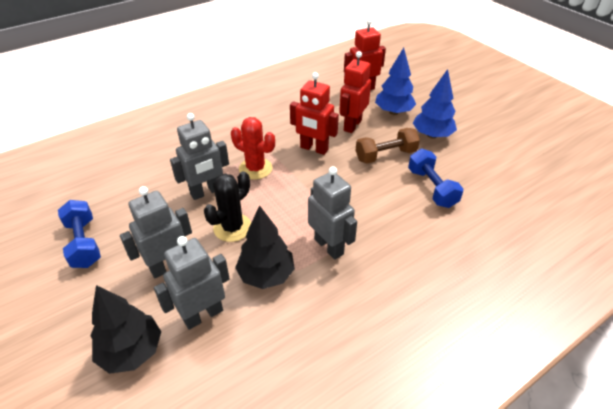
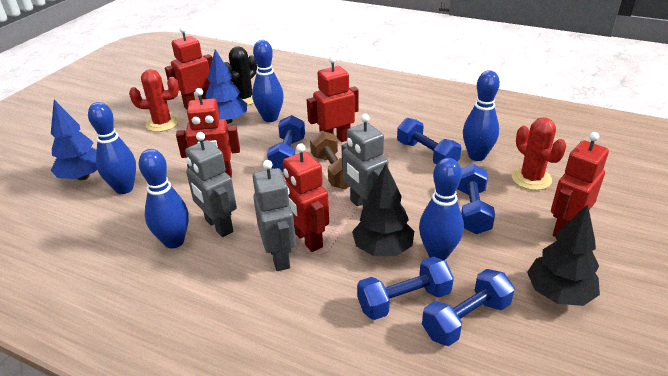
blue bowling pin: 0 -> 5
blue dumbbell: 2 -> 5
grey robot: 4 -> 3
red cactus: 1 -> 2
red robot: 3 -> 5

